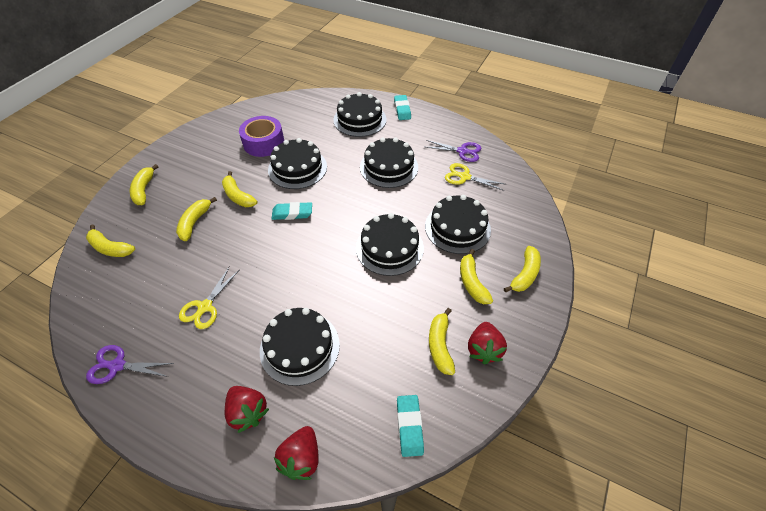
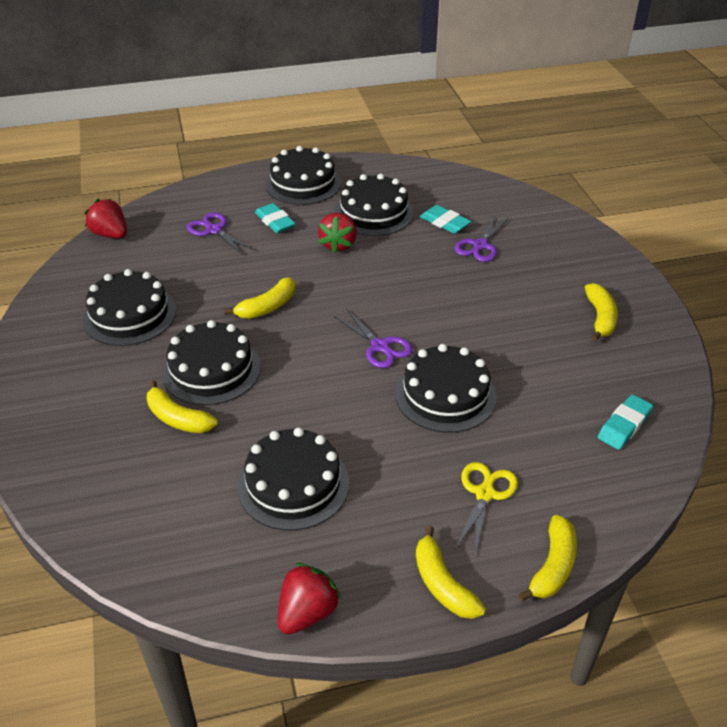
purple scissors: 2 -> 3
purple tape: 1 -> 0
yellow banana: 7 -> 5
yellow scissors: 2 -> 1

